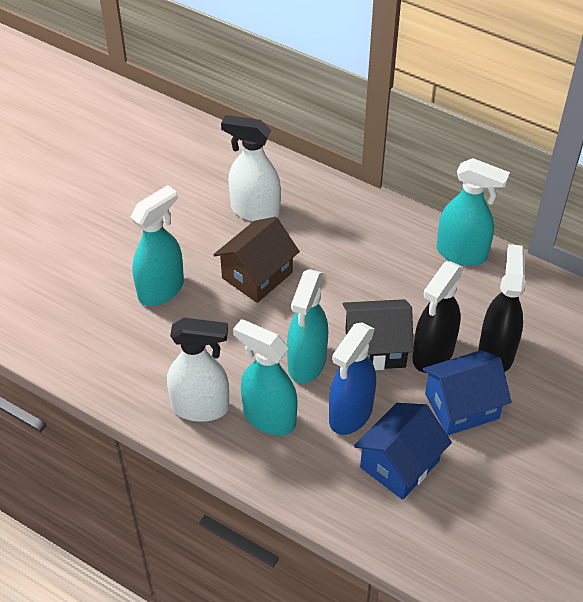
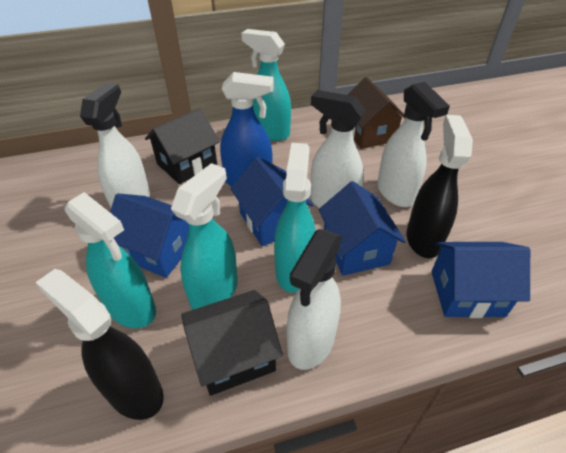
black house: 1 -> 2
blue house: 2 -> 4
white spray bottle: 2 -> 4

